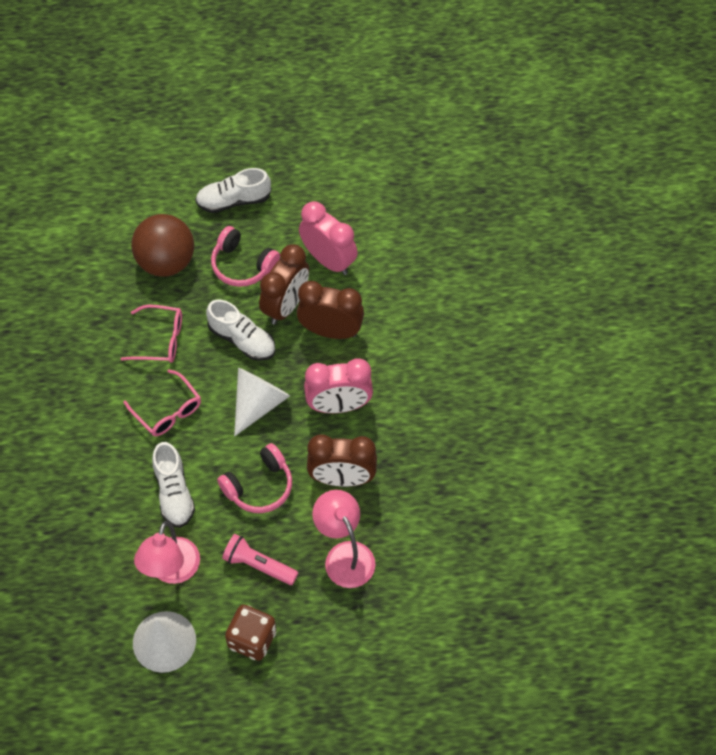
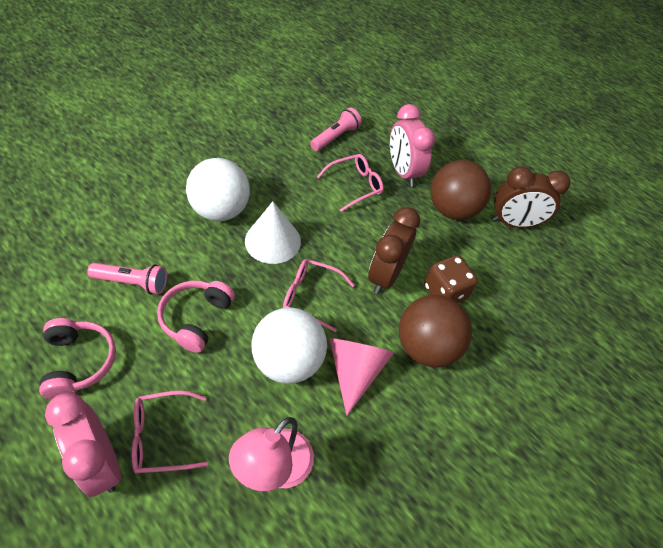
brown ball: 1 -> 2
brown clock: 3 -> 2
pink cone: 0 -> 1
pink flashlight: 1 -> 2
pink glasses: 2 -> 3
pink lamp: 2 -> 1
white ball: 0 -> 2
white cone: 2 -> 1
white shoe: 3 -> 0

